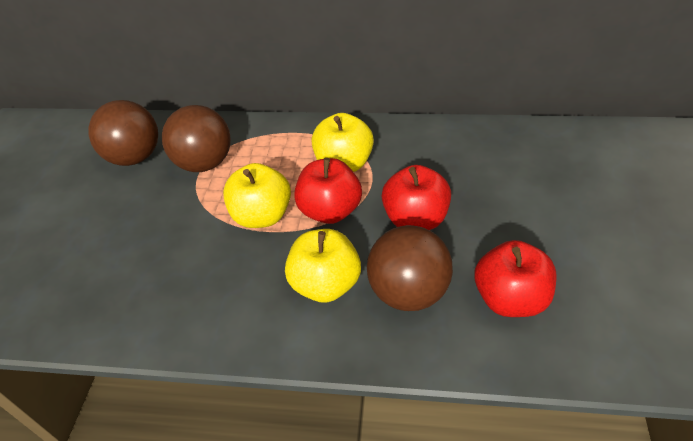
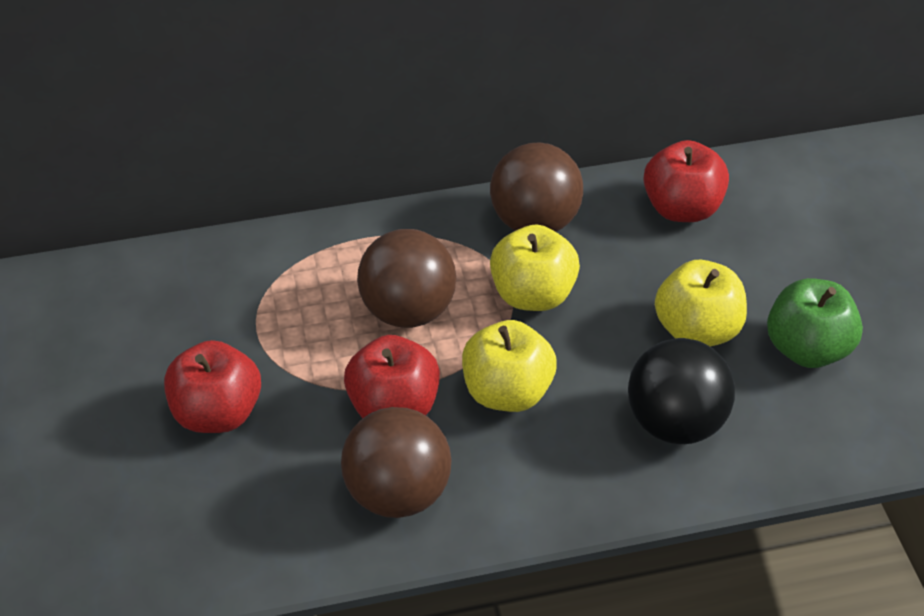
black ball: 0 -> 1
green apple: 0 -> 1

